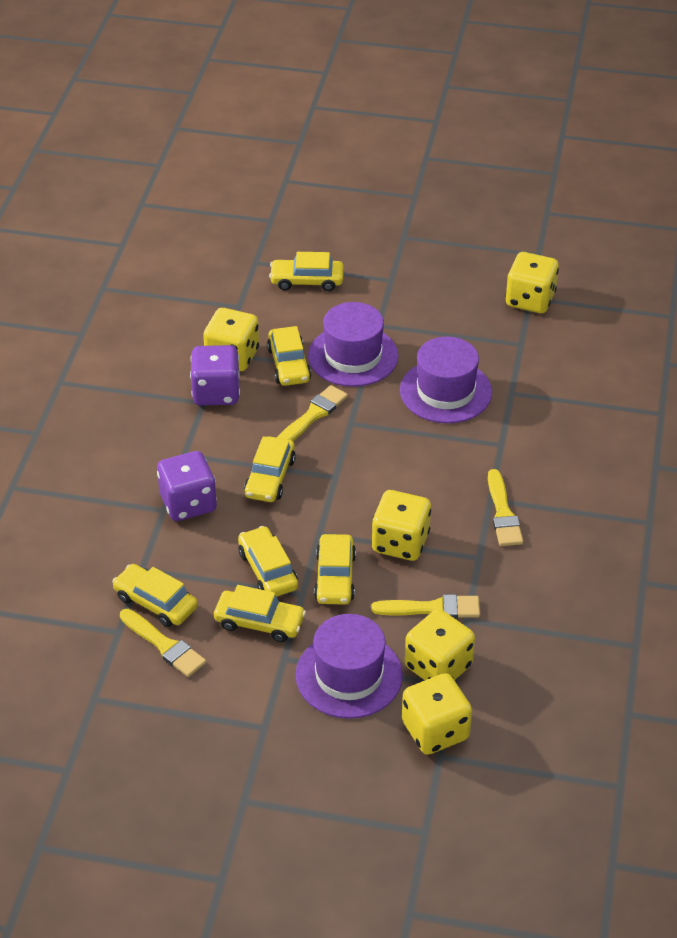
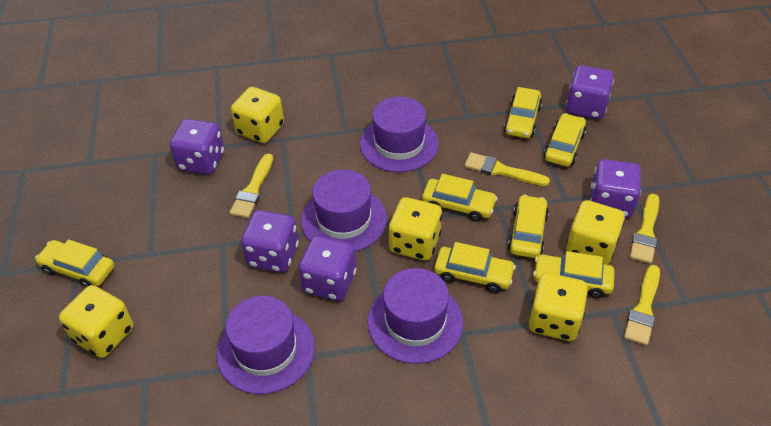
purple dice: 2 -> 5
purple hat: 3 -> 4

